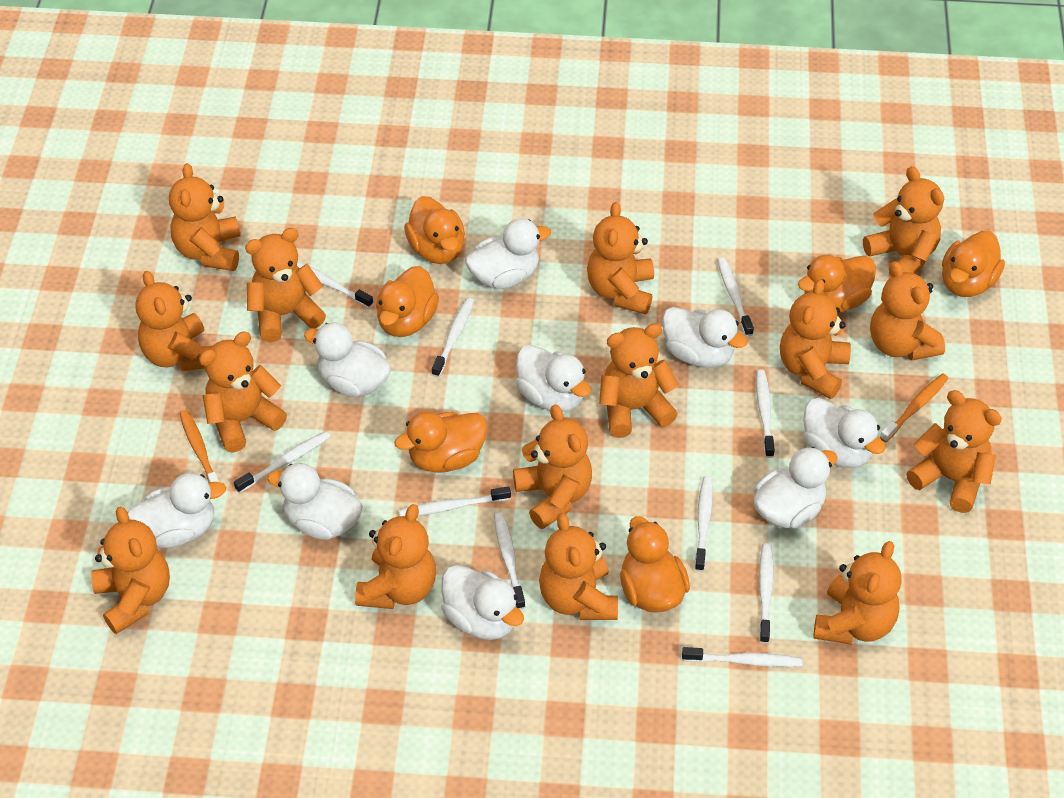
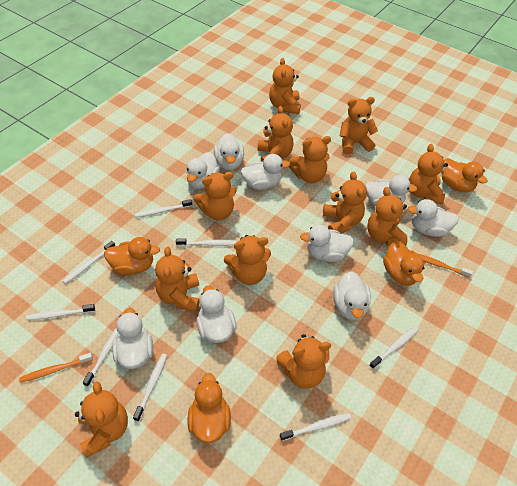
orange duck: 6 -> 4
orange teddy bear: 15 -> 12
white toothbrush: 10 -> 8

